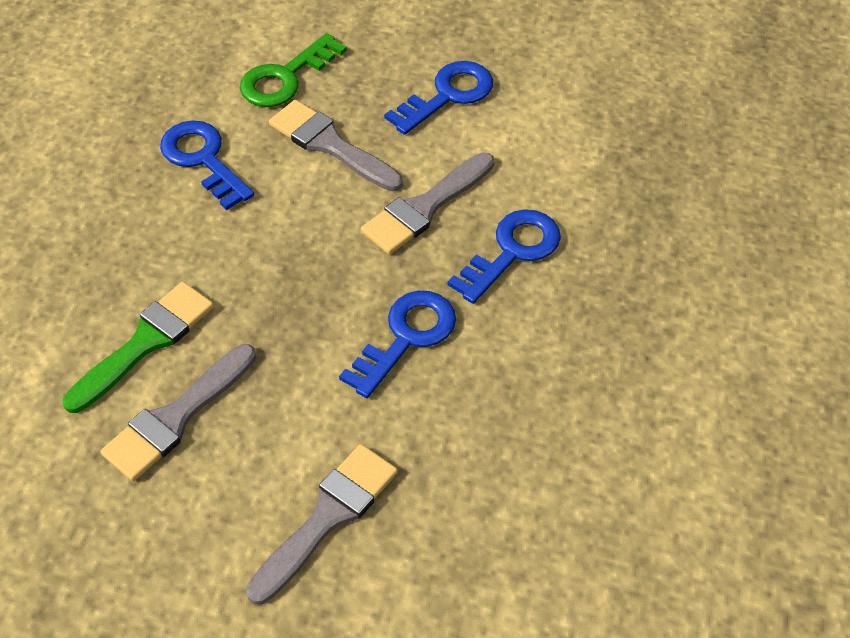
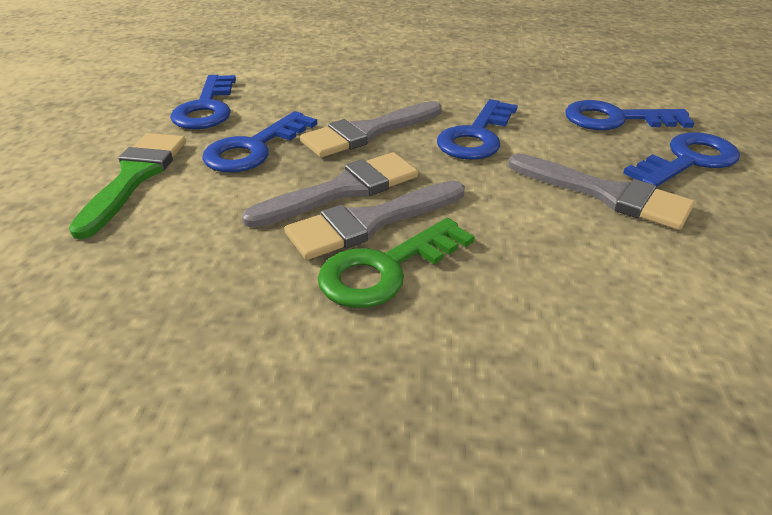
blue key: 4 -> 5

